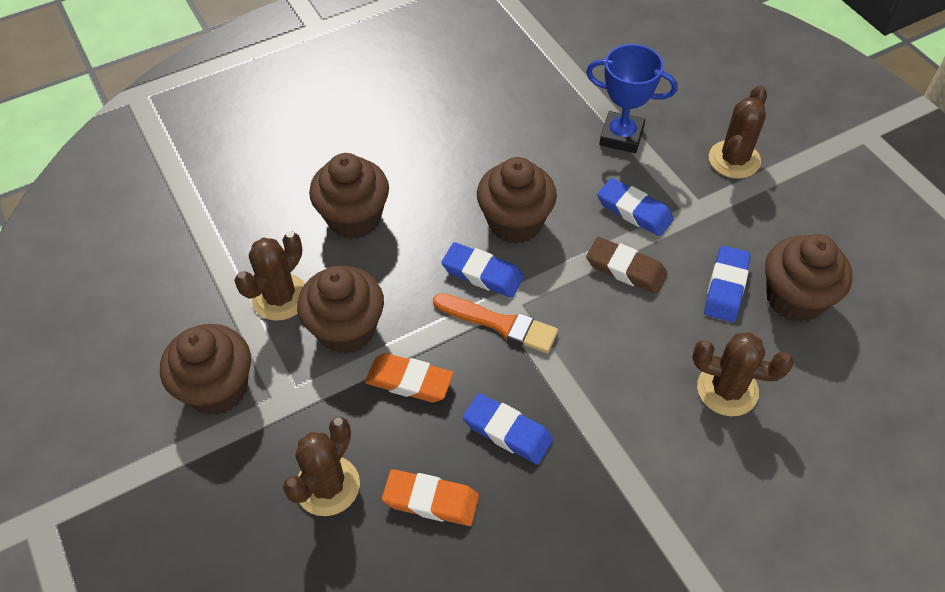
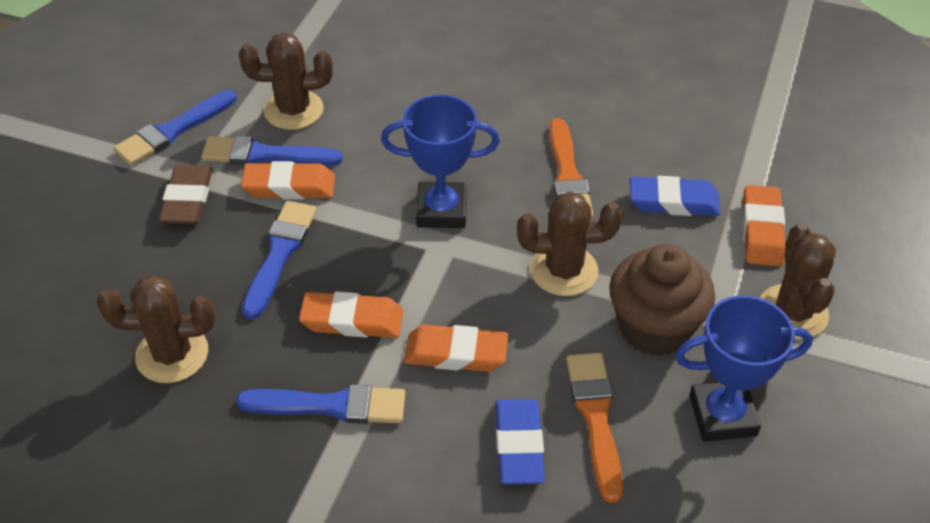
blue brush: 0 -> 4
blue eraser: 4 -> 2
blue trophy: 1 -> 2
brown cupcake: 5 -> 1
orange brush: 1 -> 2
orange eraser: 2 -> 4

